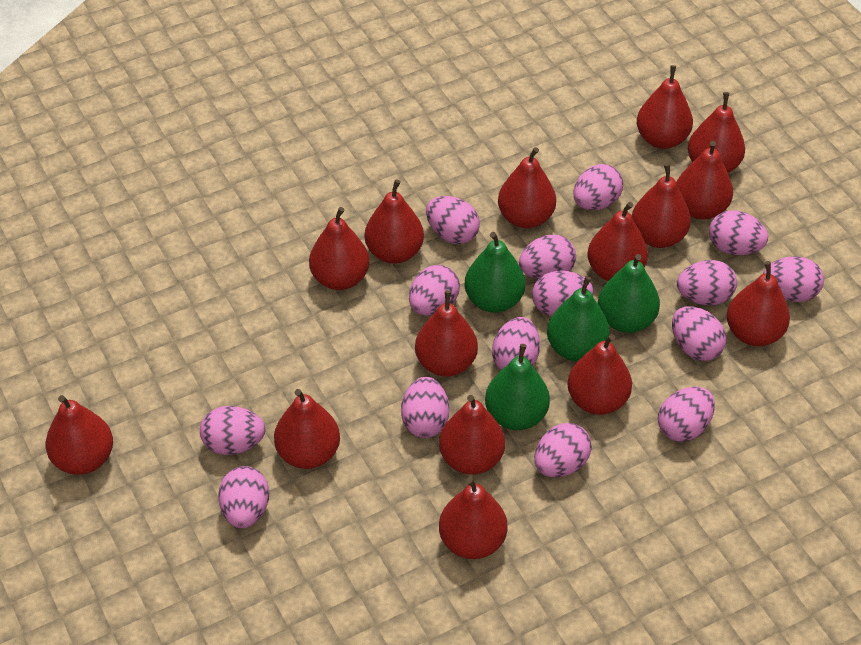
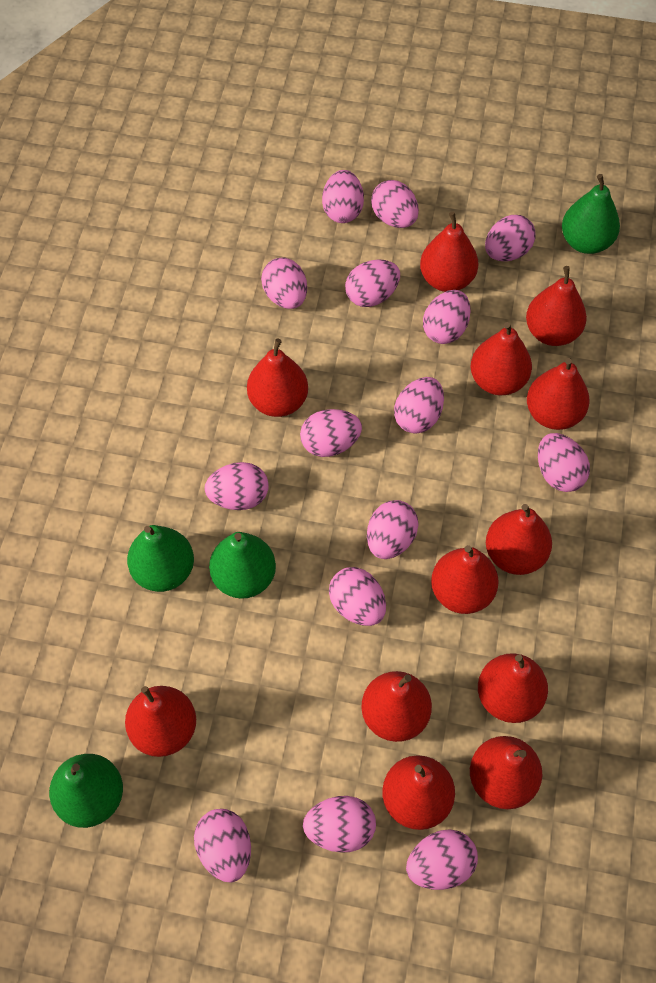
red pear: 15 -> 12

